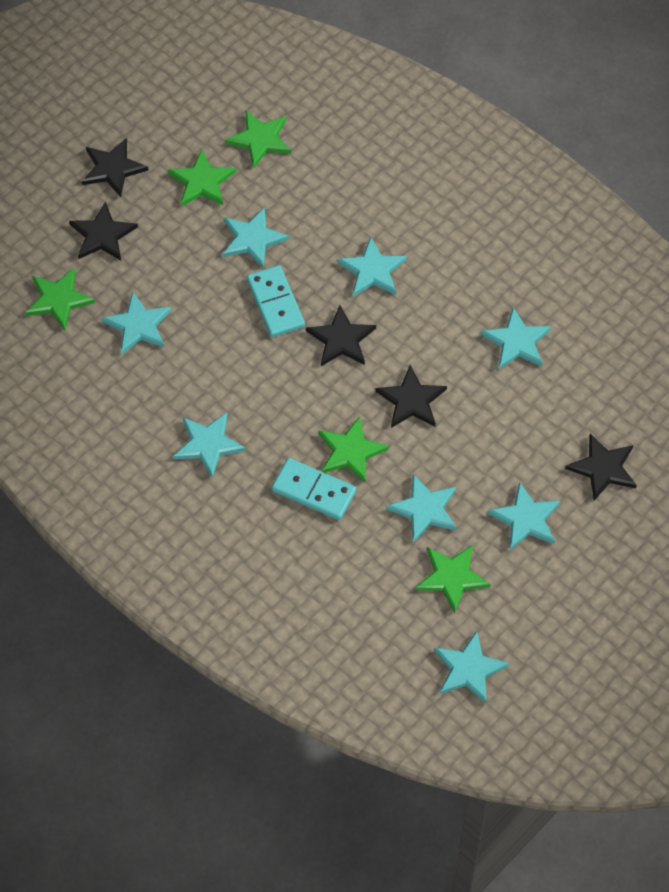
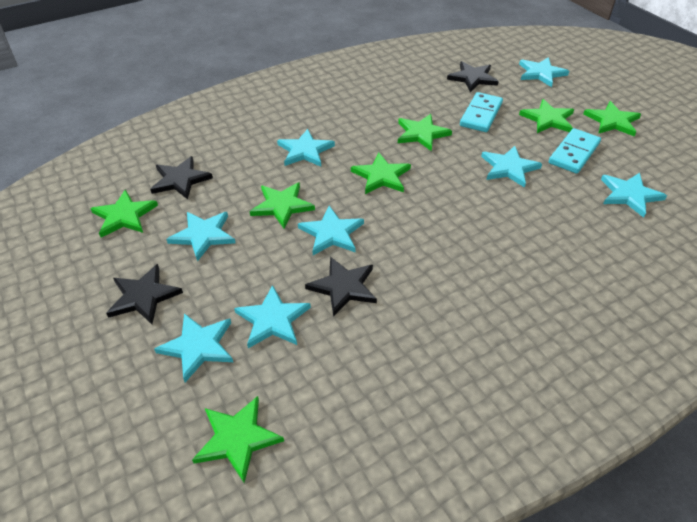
black star: 5 -> 4
green star: 5 -> 7

